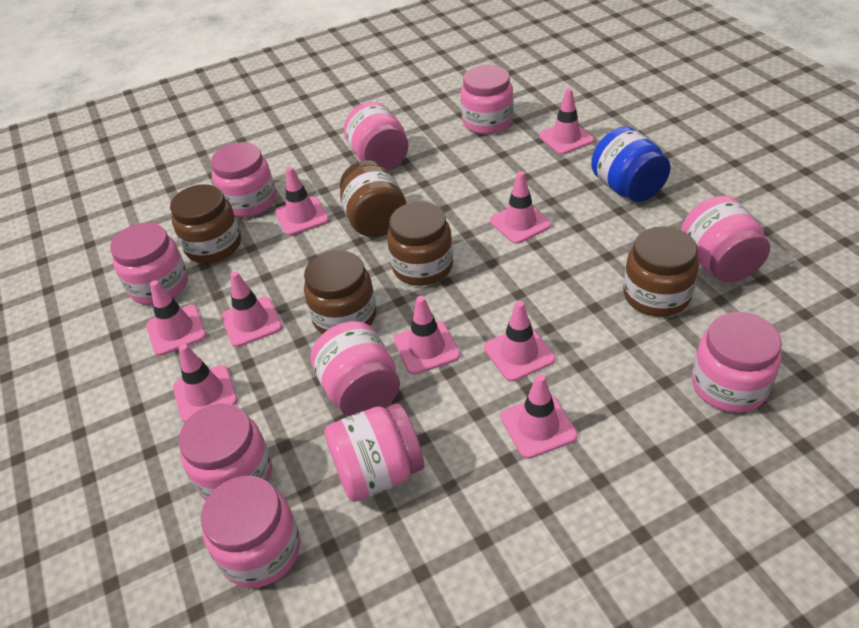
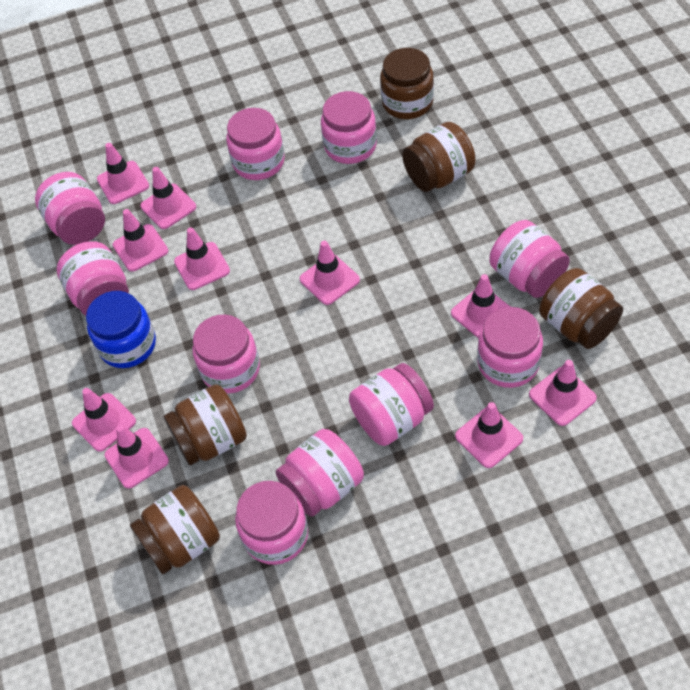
pink traffic cone: 9 -> 10

